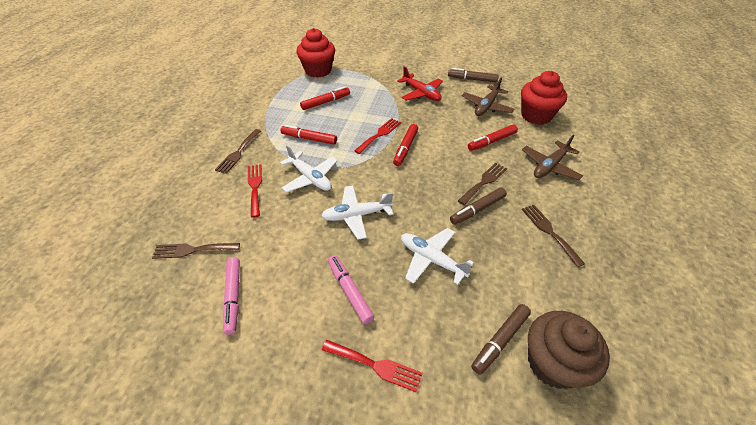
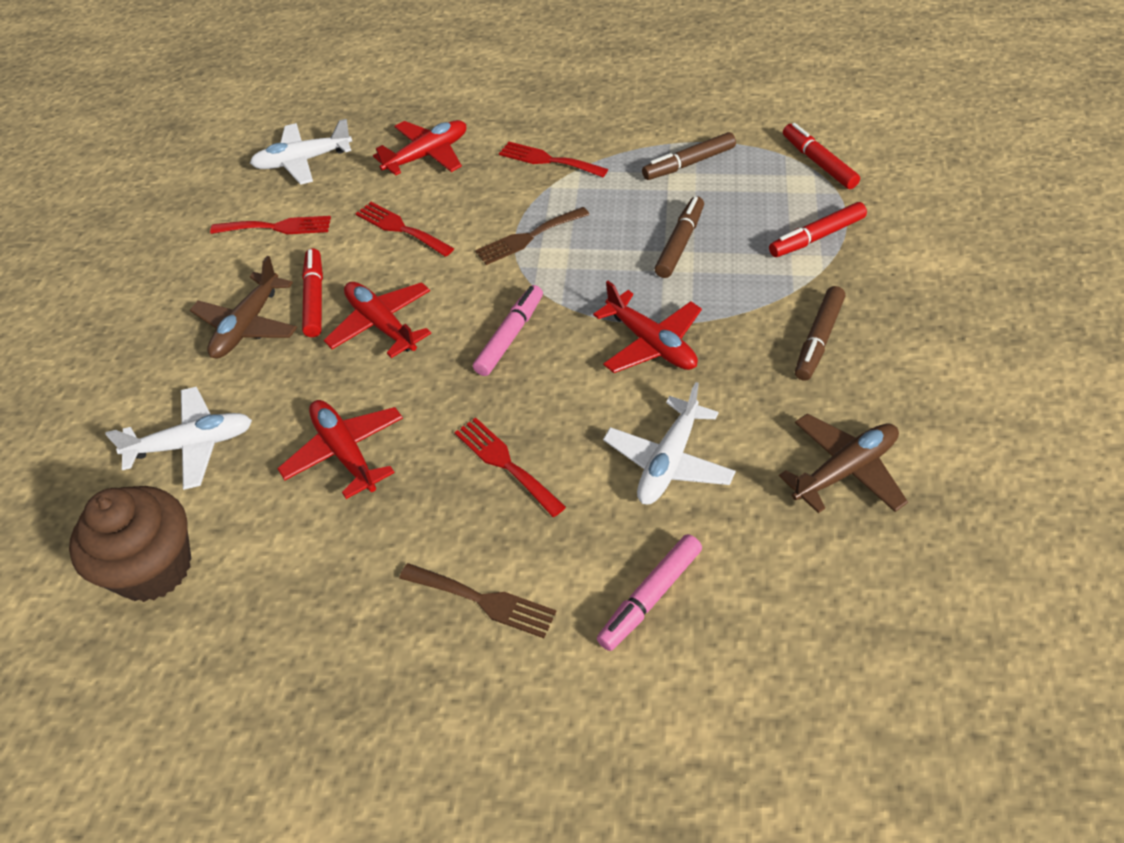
brown fork: 4 -> 2
red cupcake: 2 -> 0
red fork: 3 -> 4
red marker: 4 -> 3
red plane: 1 -> 4

